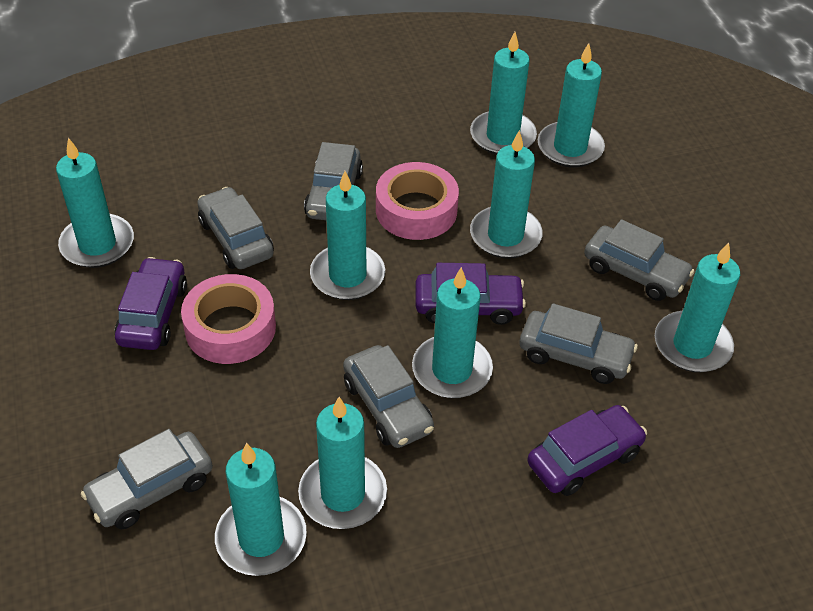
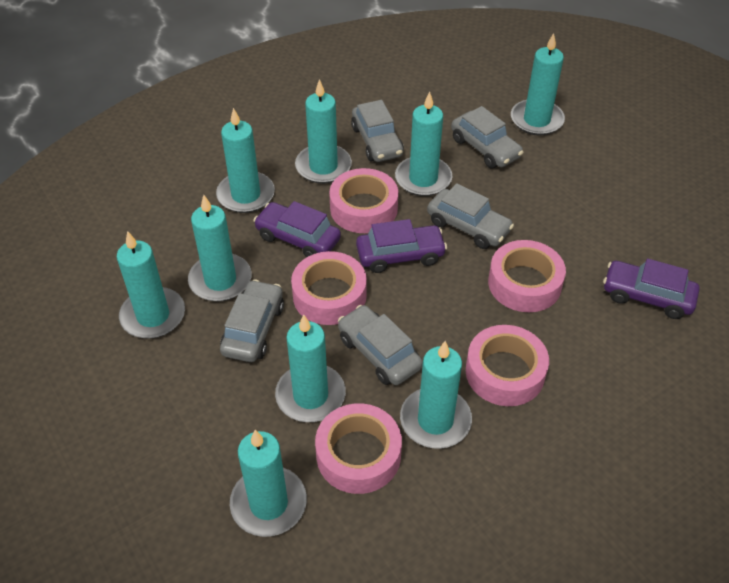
grey car: 6 -> 5
pink tape: 2 -> 5

